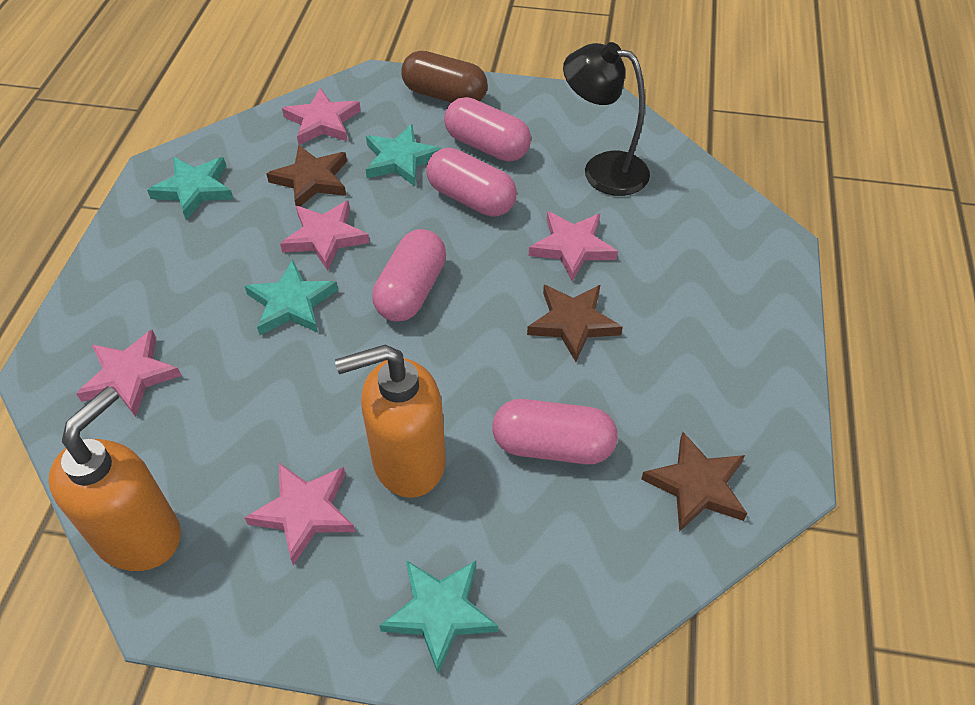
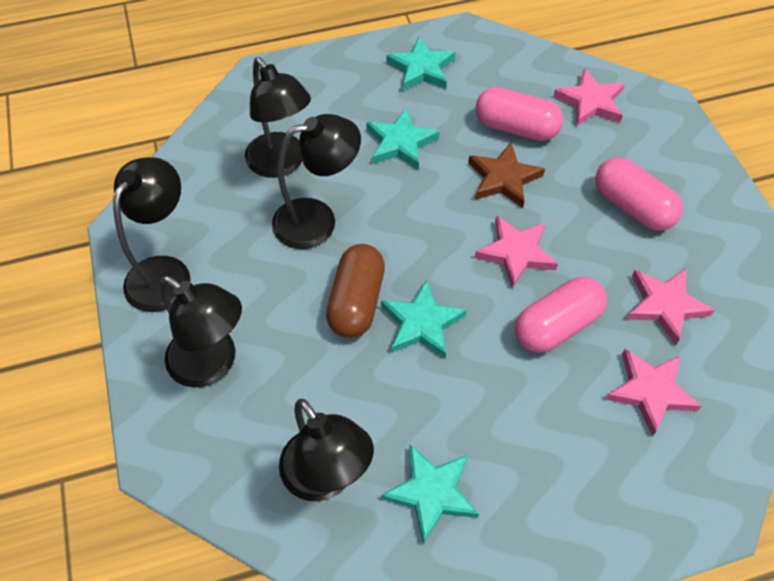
black lamp: 1 -> 5
brown star: 3 -> 1
orange soap dispenser: 2 -> 0
pink capsule: 4 -> 3
pink star: 5 -> 4

